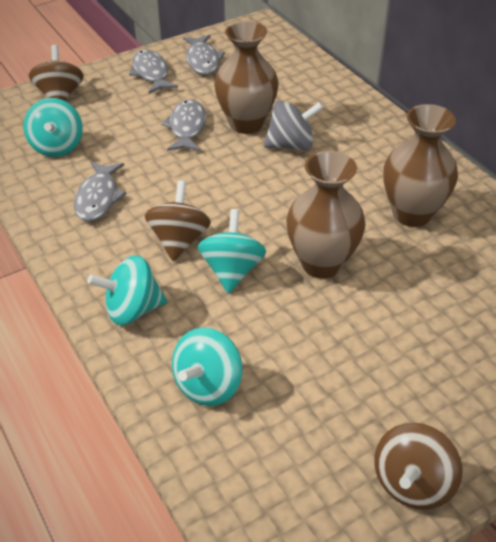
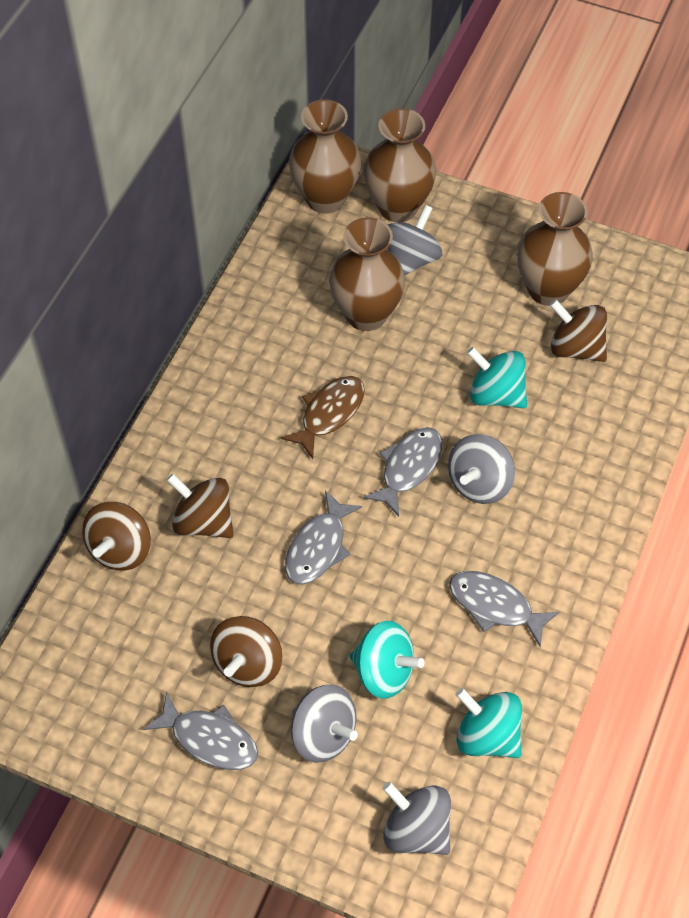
brown fish: 0 -> 1
brown spinning top: 3 -> 4
brown vase: 3 -> 4
grey spinning top: 1 -> 4
turquoise spinning top: 4 -> 3

